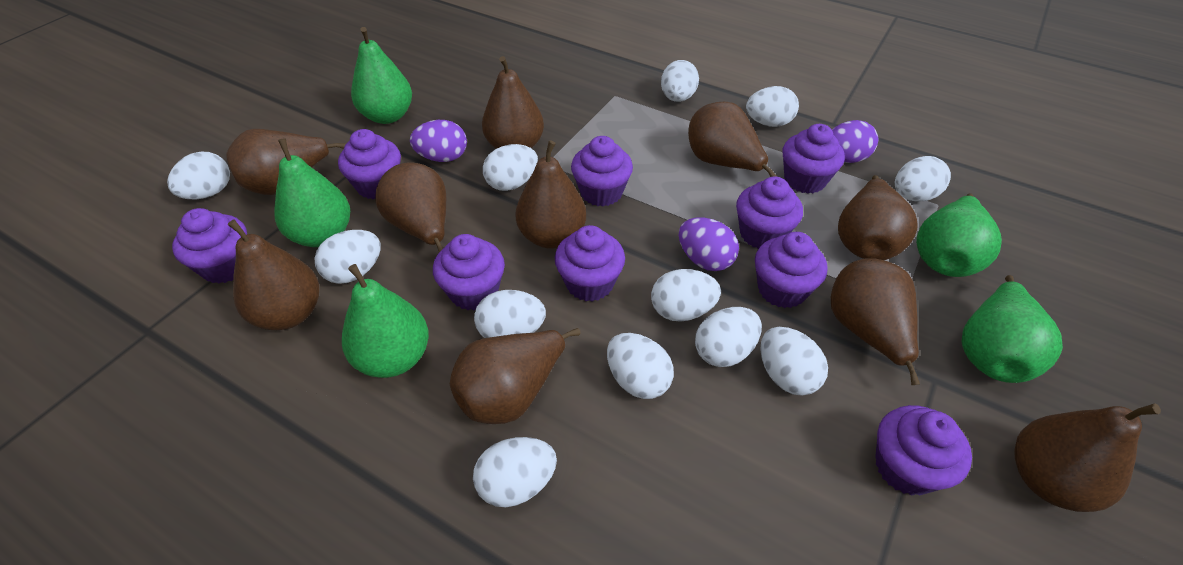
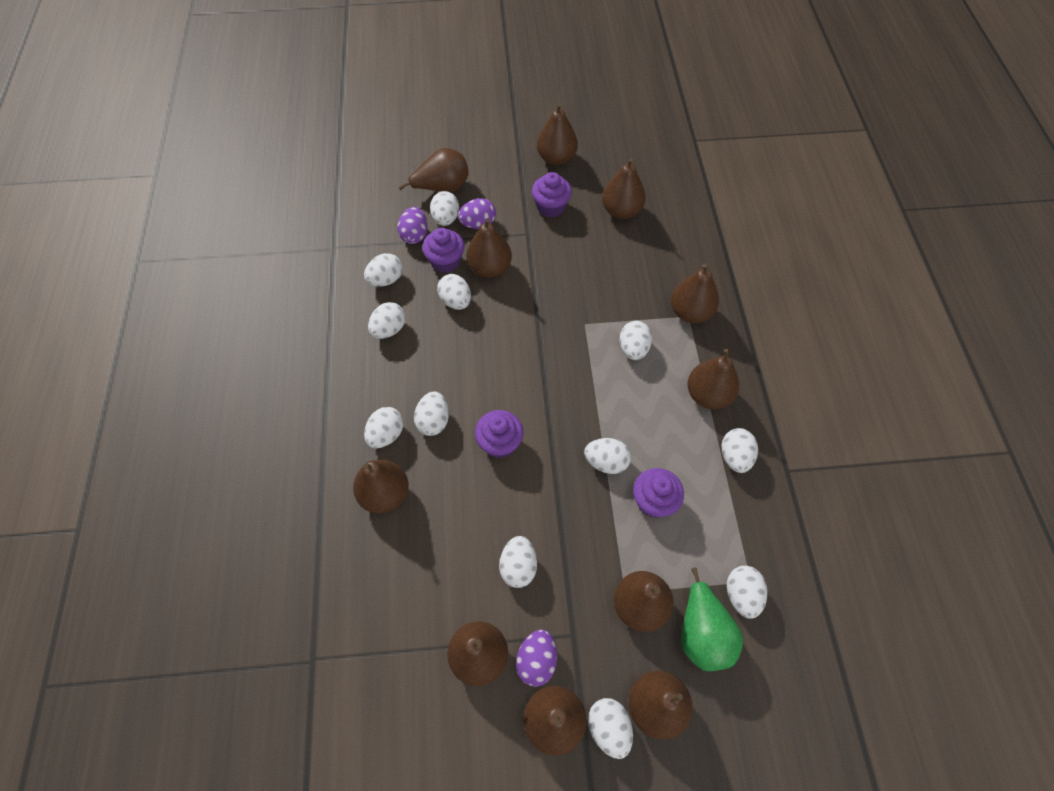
brown pear: 10 -> 11
green pear: 5 -> 1
purple cupcake: 9 -> 4

